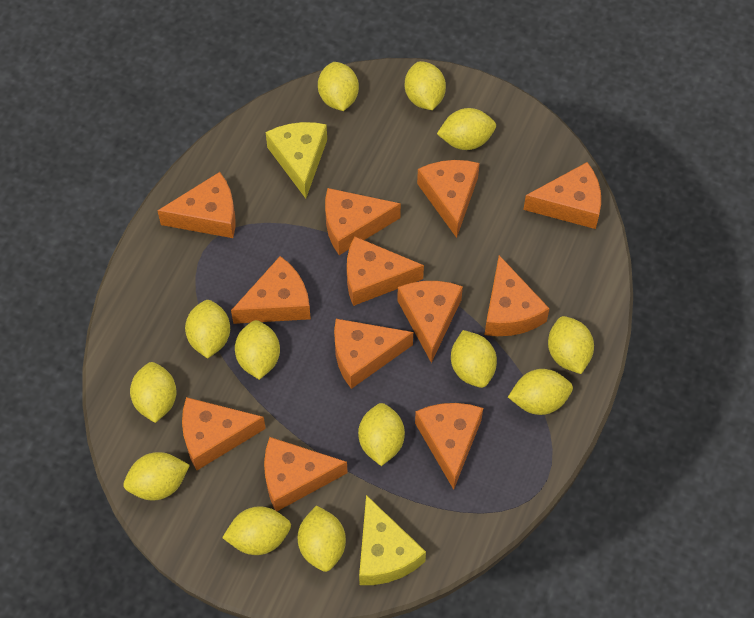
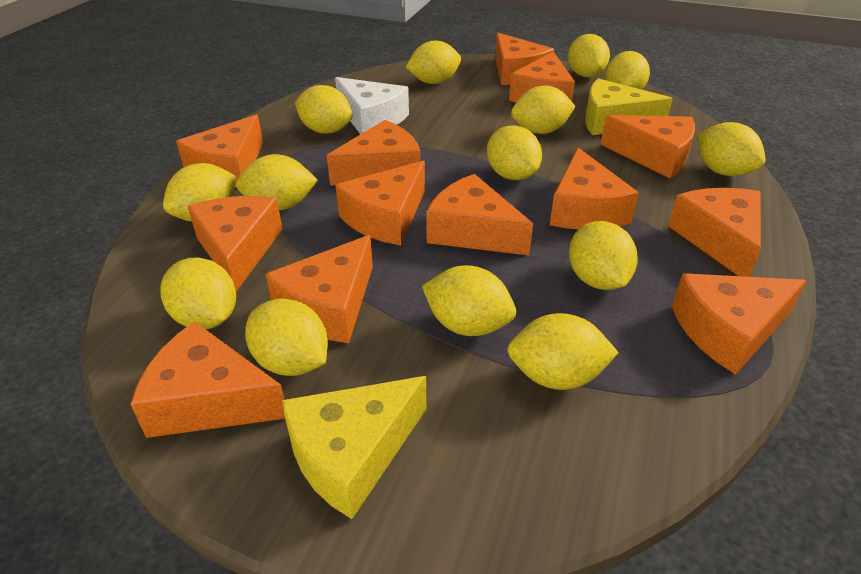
orange cheese: 12 -> 13
white cheese: 0 -> 1
yellow lemon: 13 -> 14

